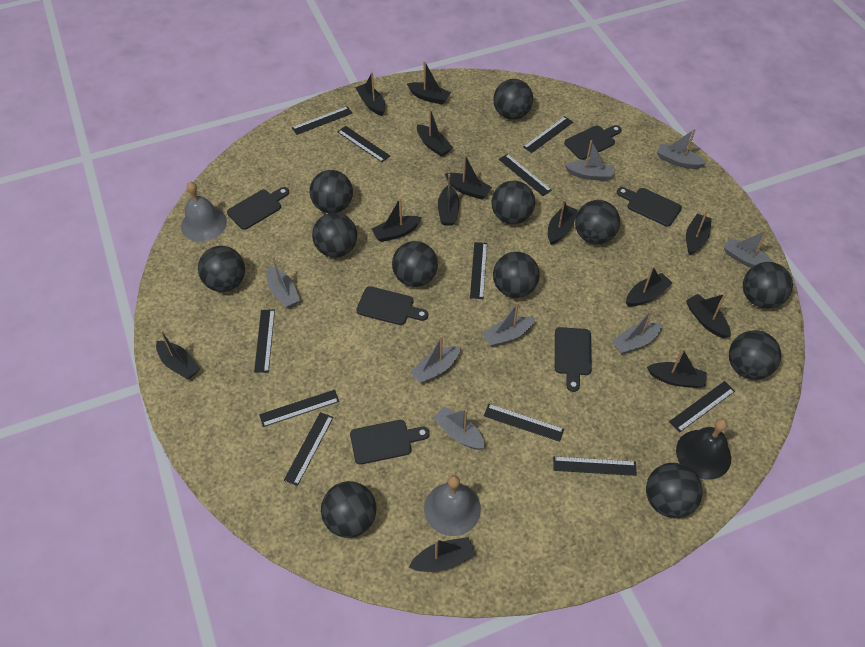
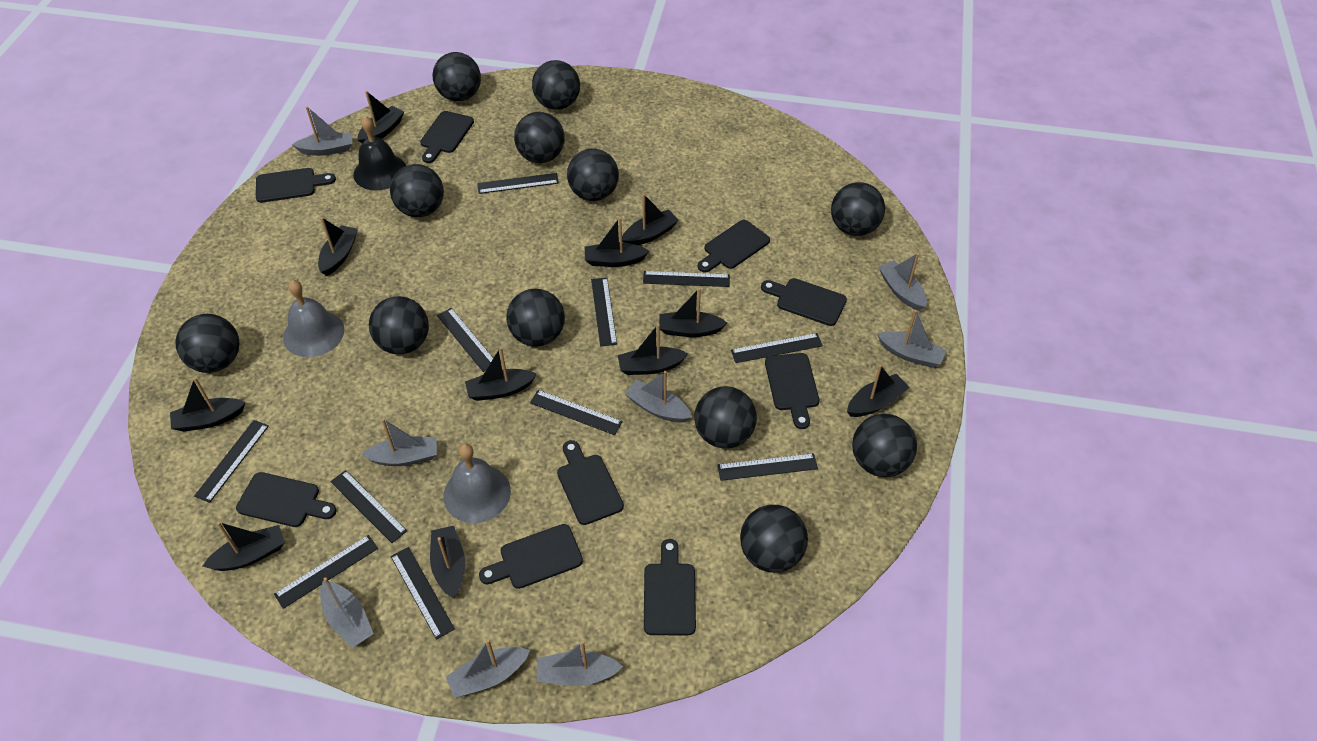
black boat: 13 -> 11
black cutting board: 6 -> 9

